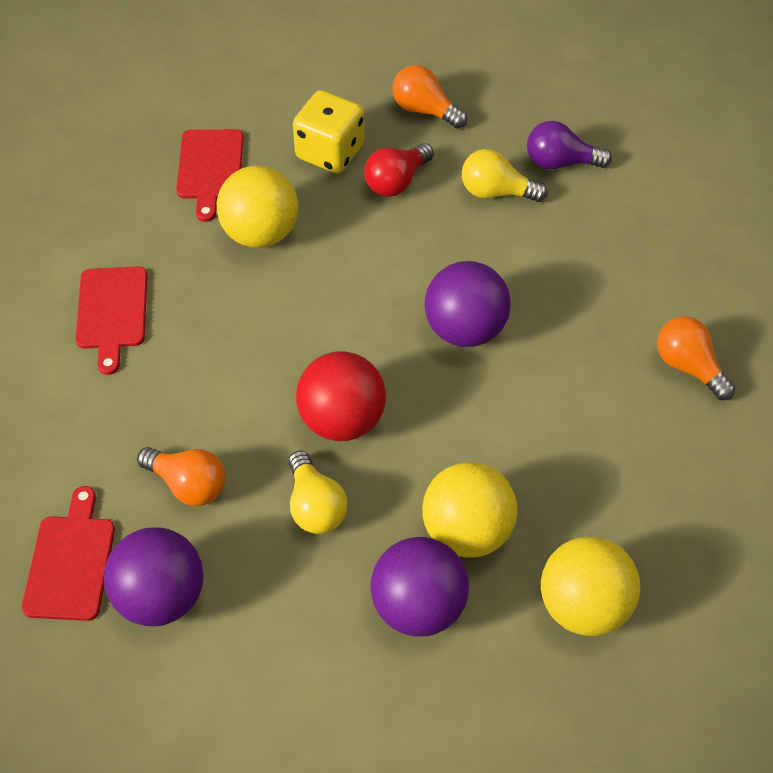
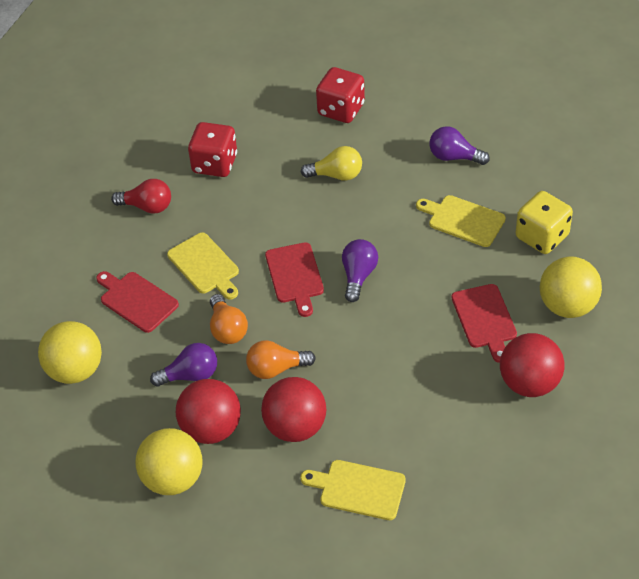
orange light bulb: 3 -> 2
purple ball: 3 -> 0
purple light bulb: 1 -> 3
red ball: 1 -> 3
red dice: 0 -> 2
yellow cutting board: 0 -> 3
yellow light bulb: 2 -> 1

